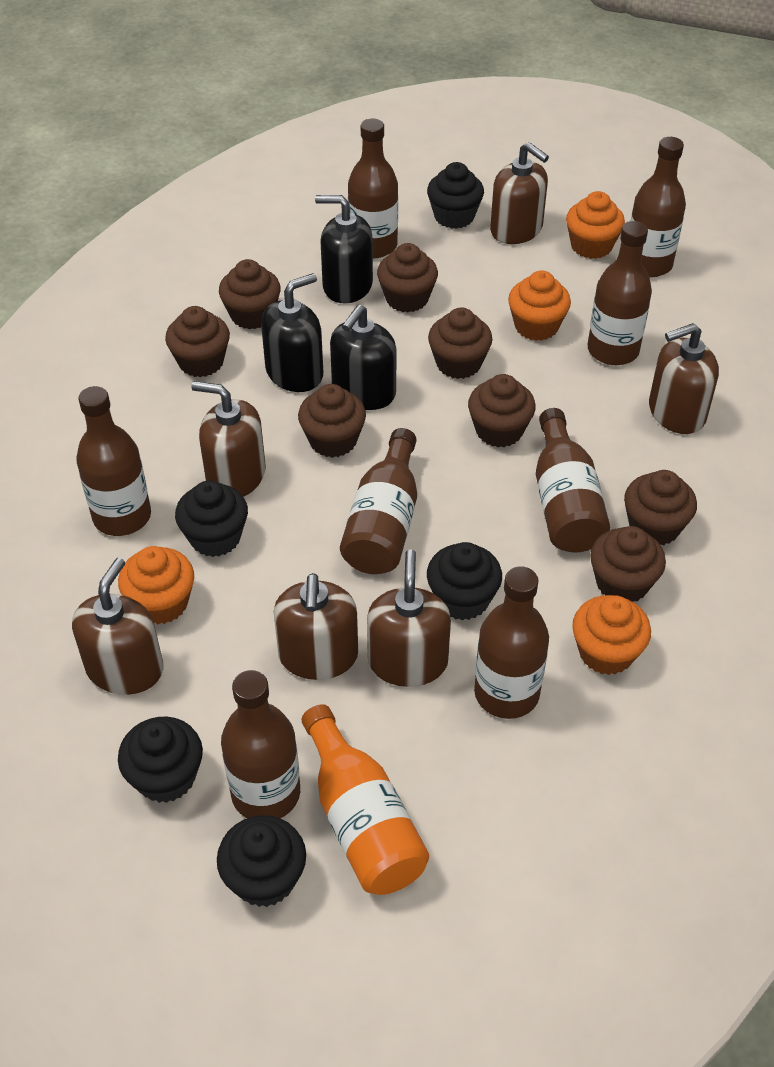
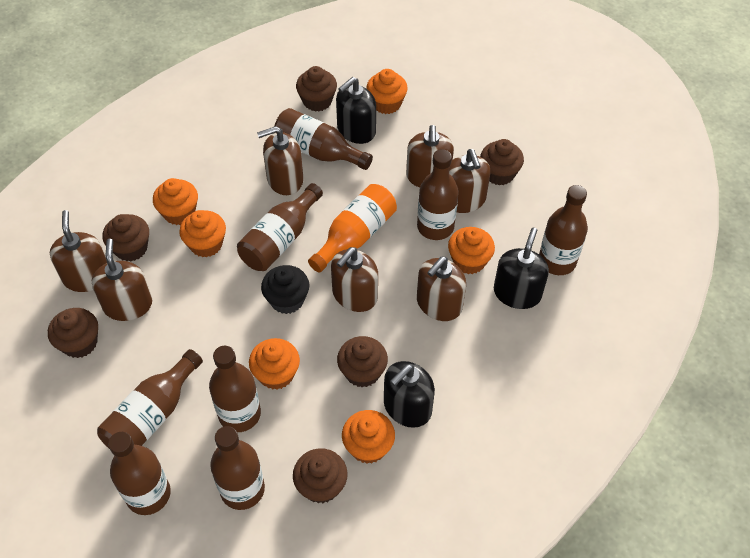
black cupcake: 5 -> 1
brown cupcake: 8 -> 6
brown soap dispenser: 6 -> 7
orange cupcake: 4 -> 6

